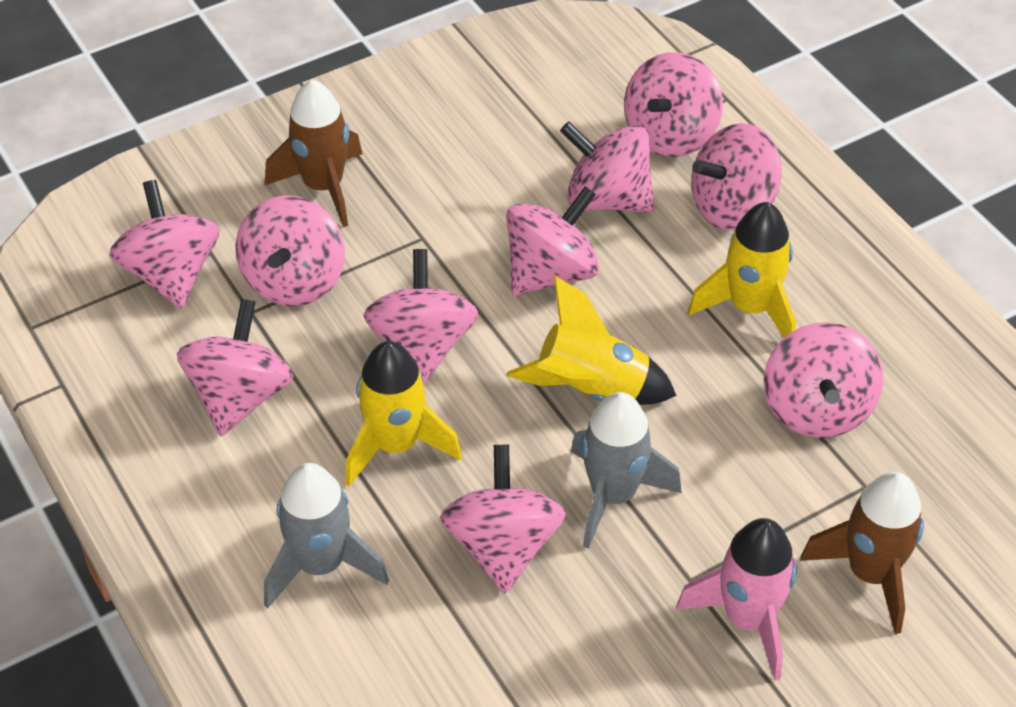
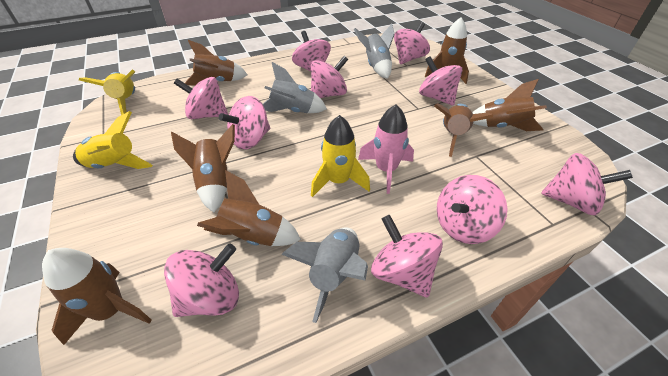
brown rocket: 2 -> 7
grey rocket: 2 -> 3

